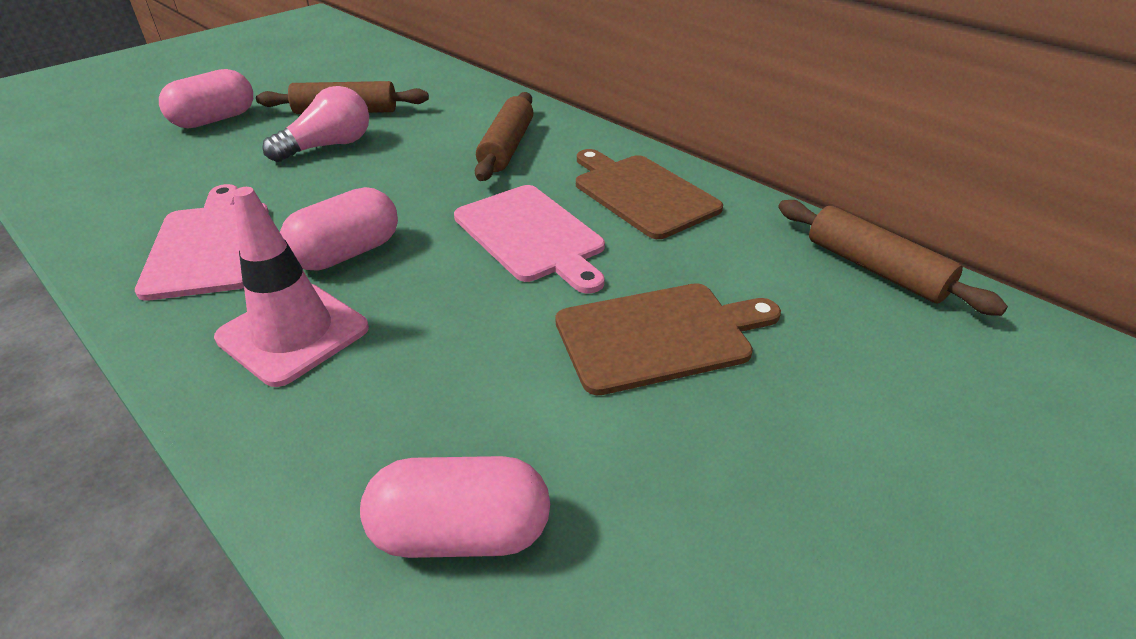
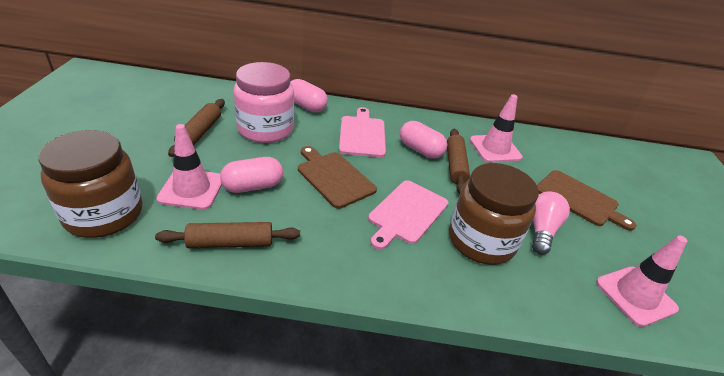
brown jar: 0 -> 2
pink jar: 0 -> 1
pink traffic cone: 1 -> 3

